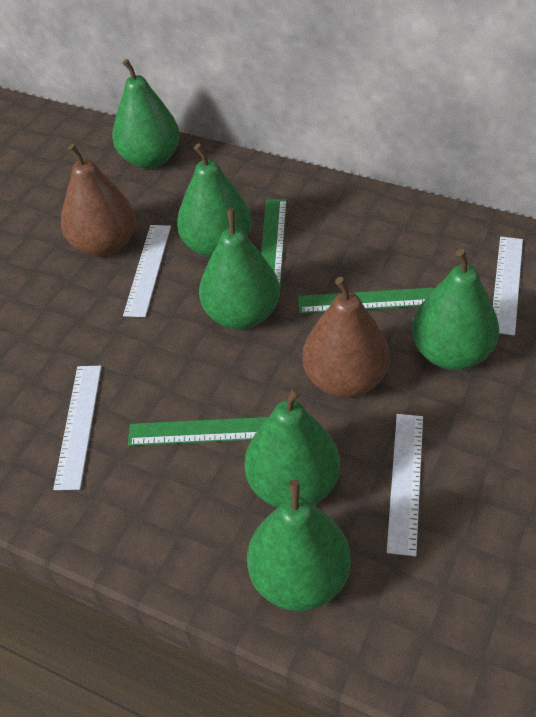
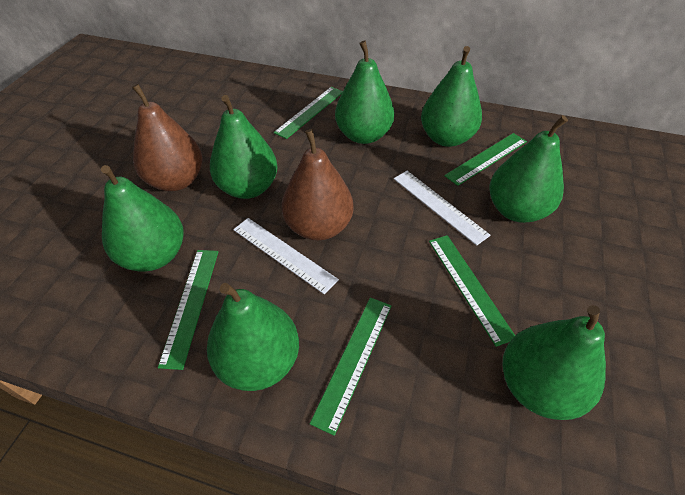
green pear: 6 -> 7
green ruler: 3 -> 5
white ruler: 4 -> 2

